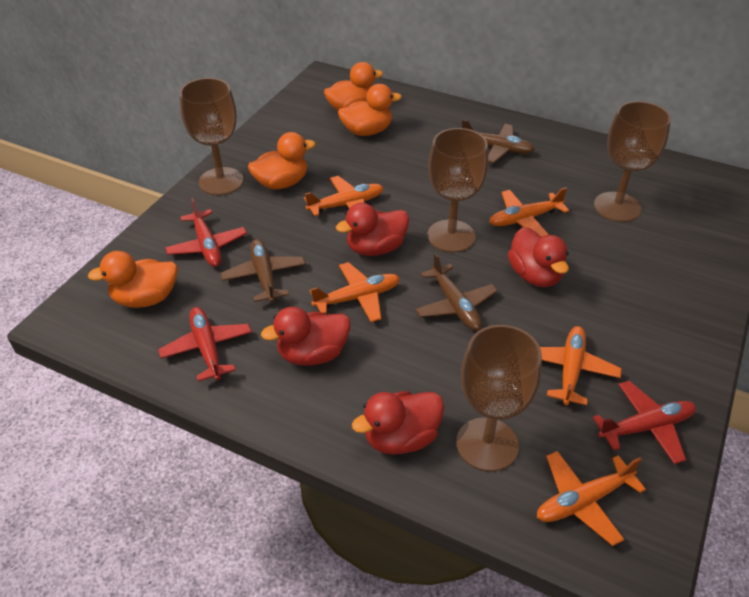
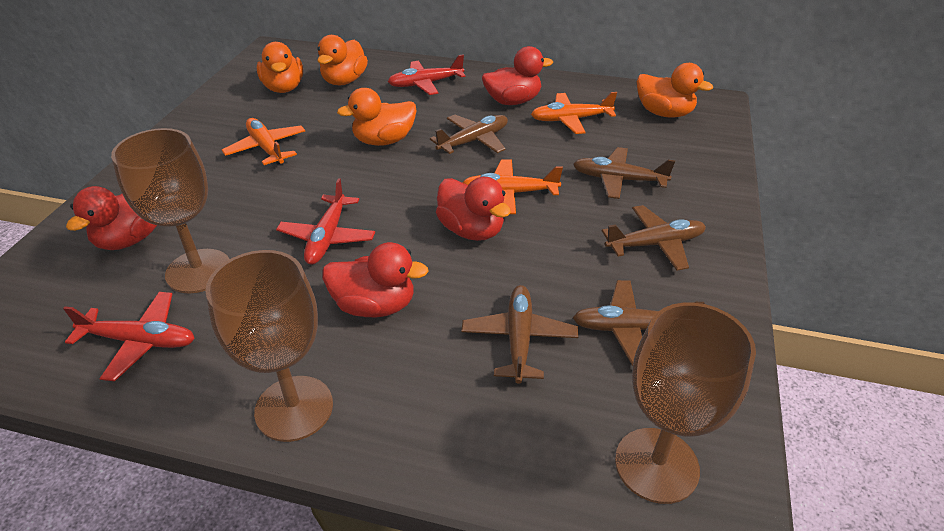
brown goblet: 4 -> 3
brown plane: 3 -> 5
orange plane: 5 -> 3

